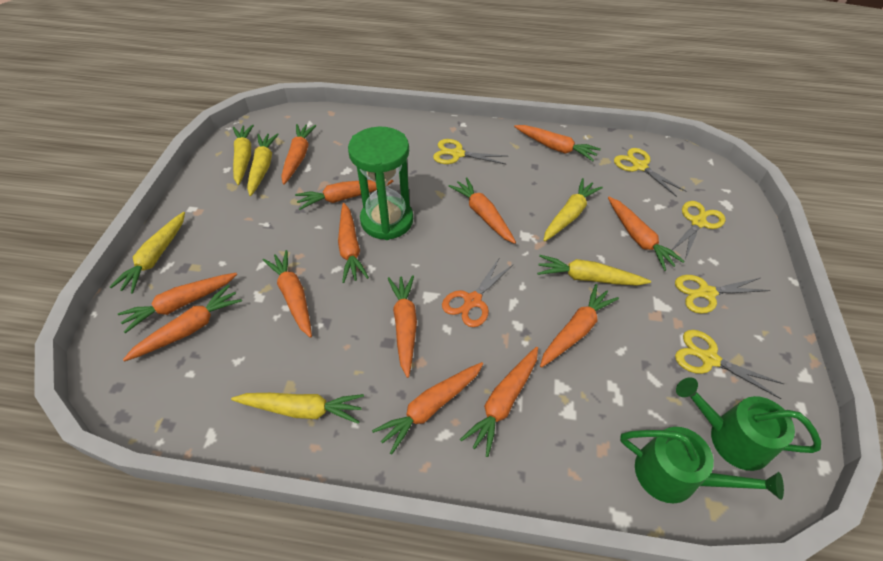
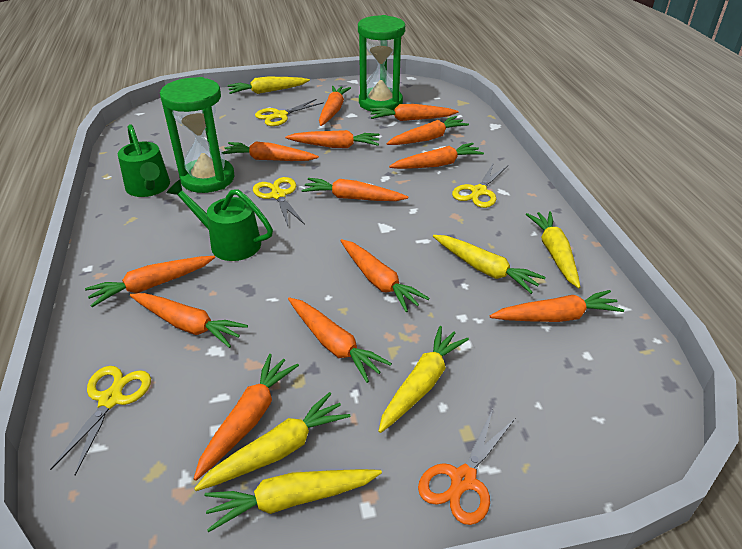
green hourglass: 1 -> 2
yellow scissors: 5 -> 4

